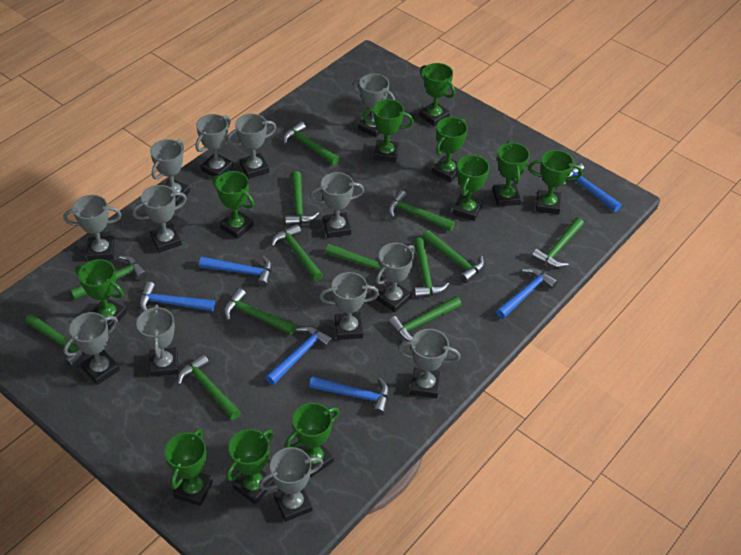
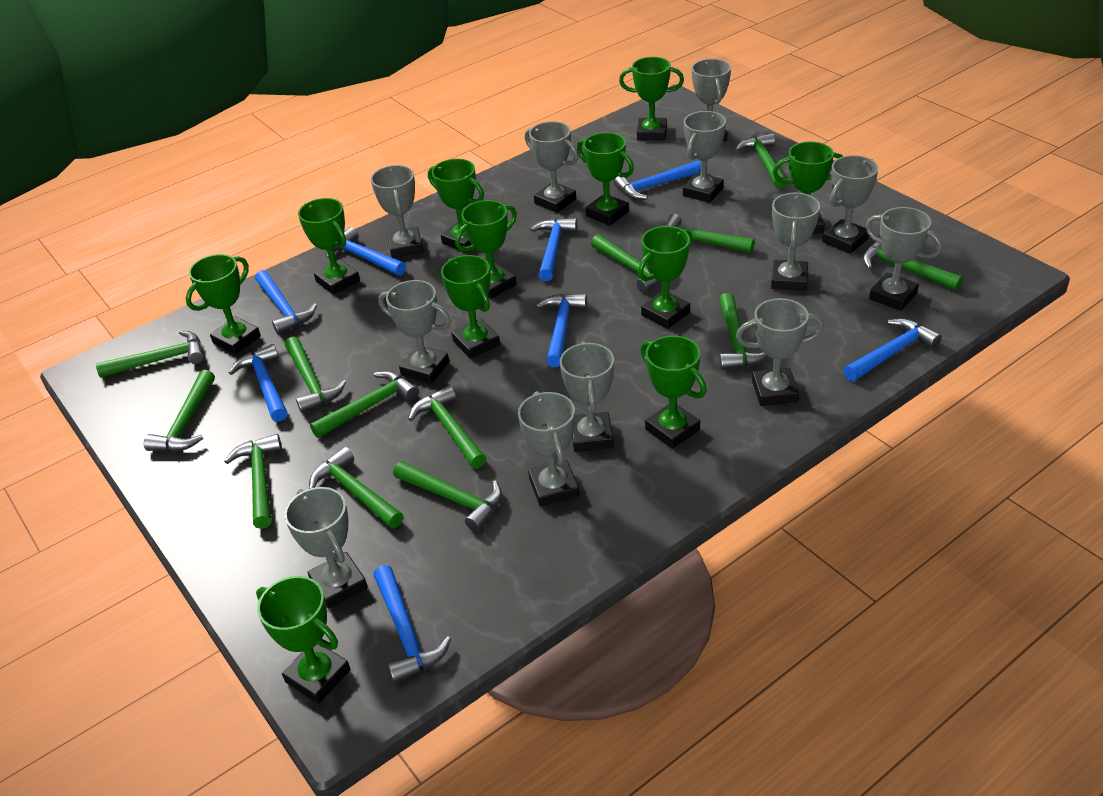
blue hammer: 6 -> 8
grey trophy: 13 -> 12

